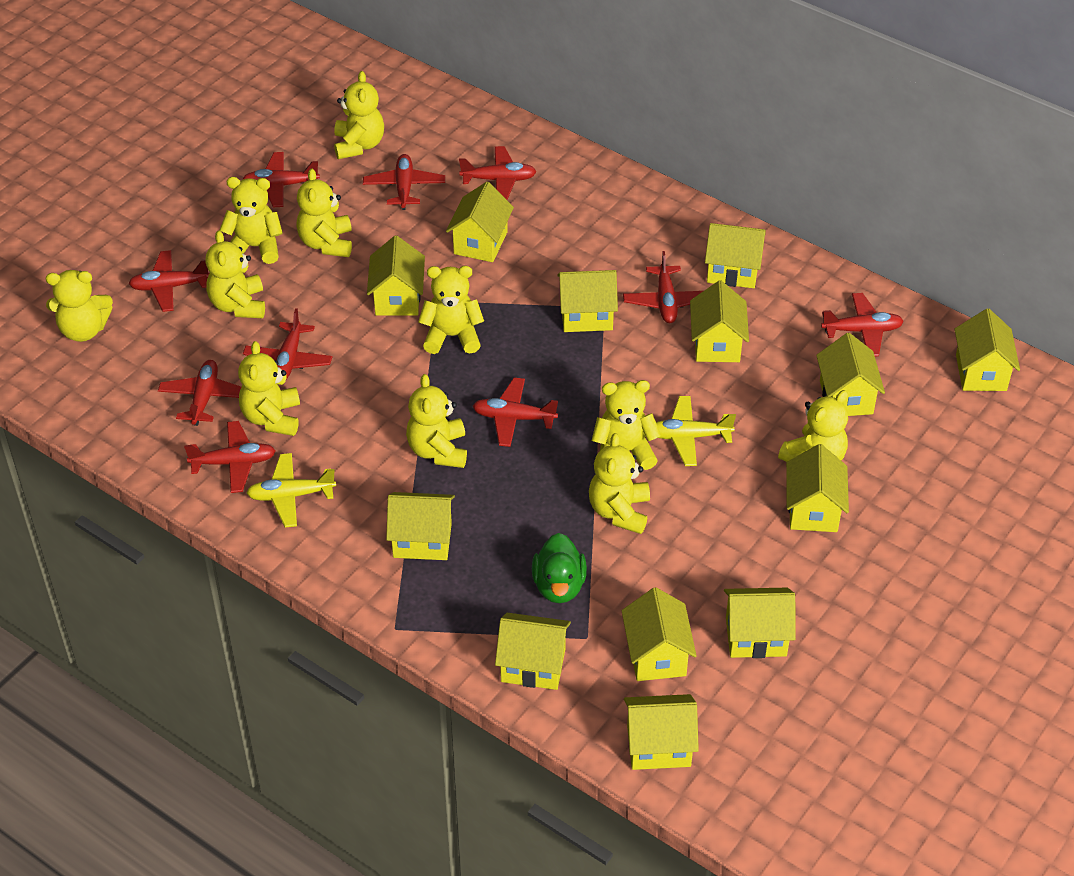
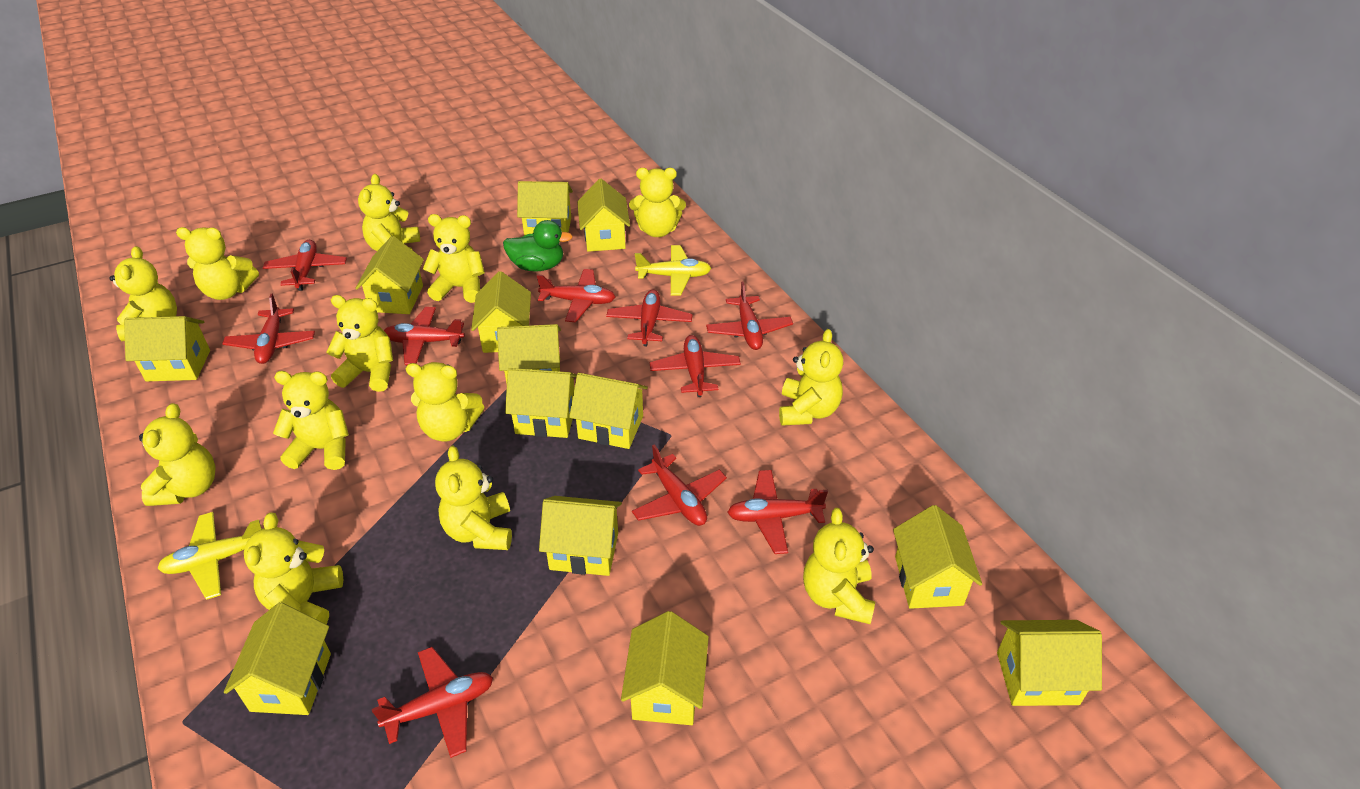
yellow teddy bear: 11 -> 13

